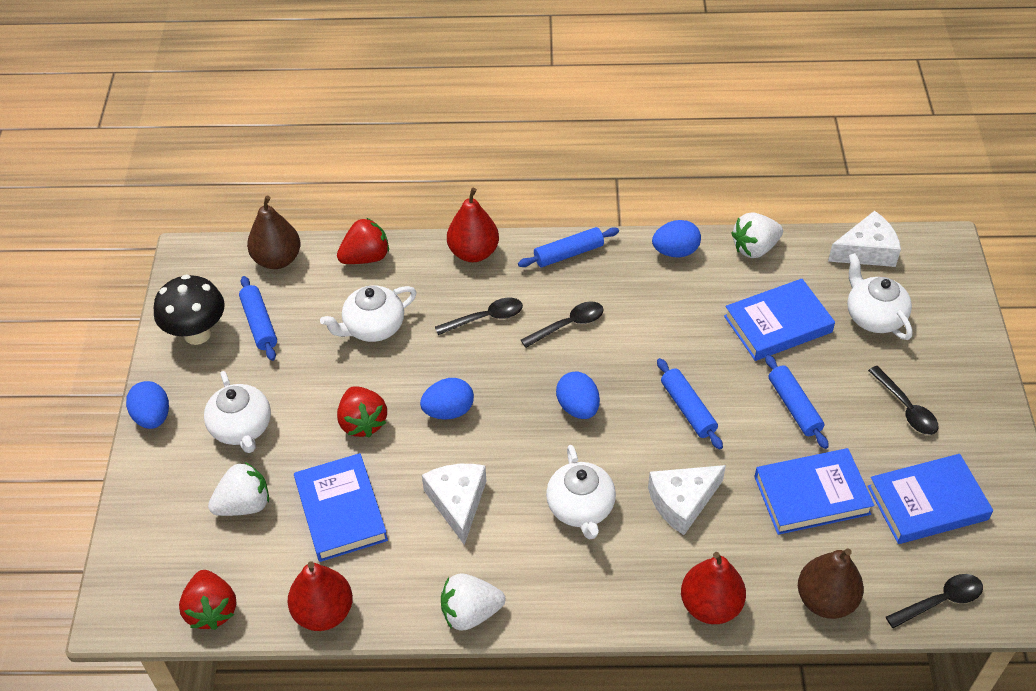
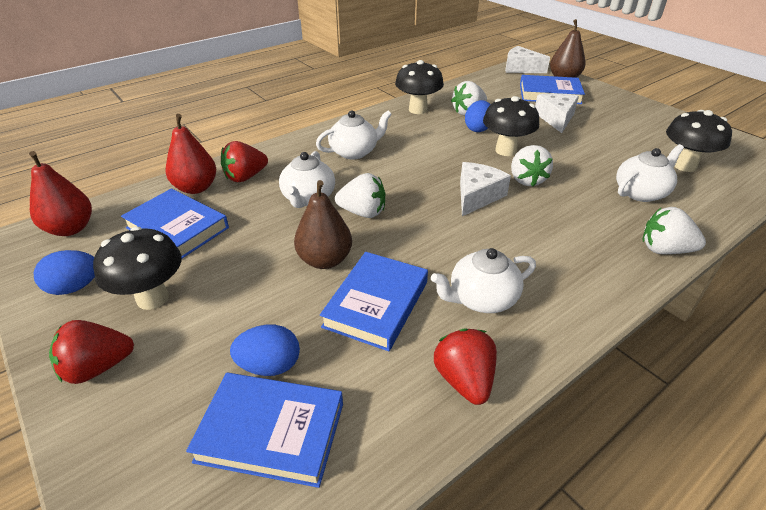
black mushroom: 1 -> 4
black spoon: 4 -> 0
blue egg: 4 -> 3
blue rolling pin: 4 -> 0
red pear: 3 -> 2
white strawberry: 3 -> 4

